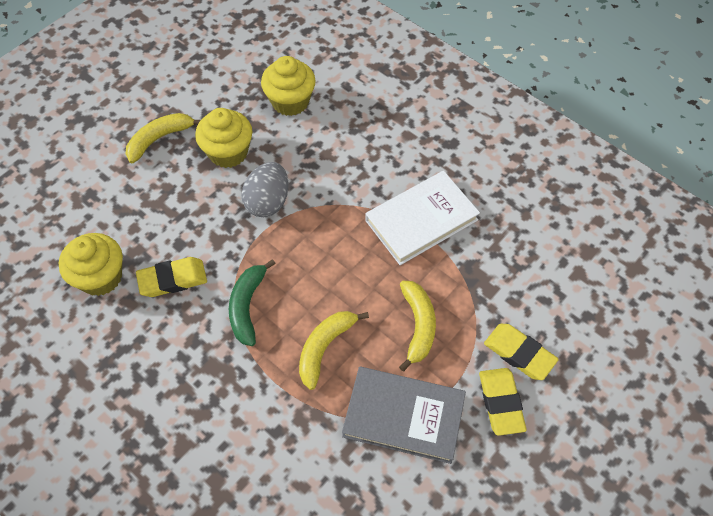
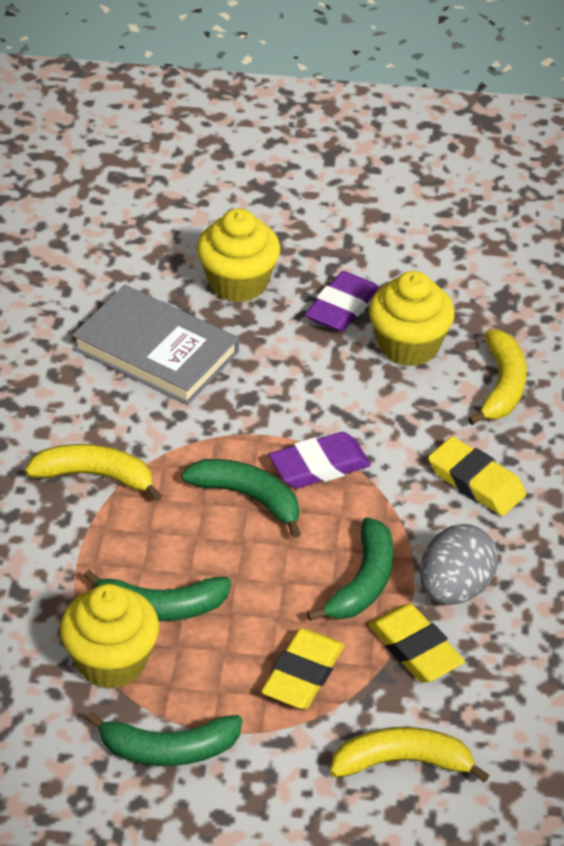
green banana: 1 -> 4
purple eraser: 0 -> 2
white book: 1 -> 0

